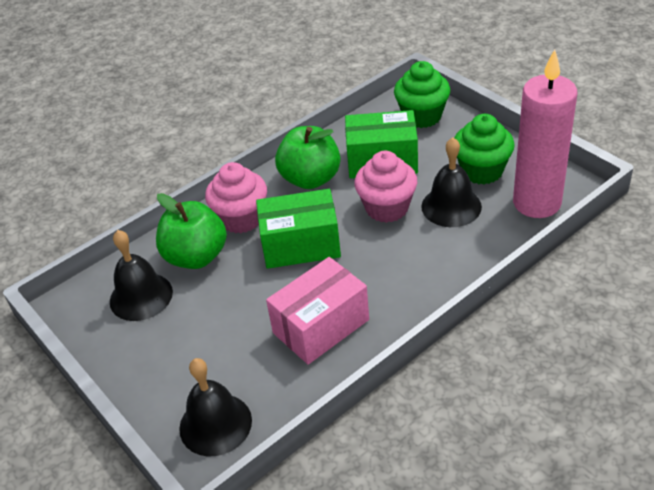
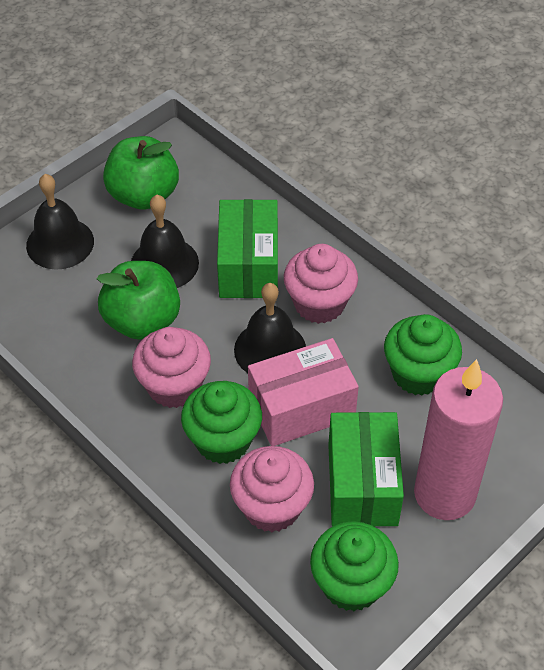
green cupcake: 2 -> 3
pink cupcake: 2 -> 3

